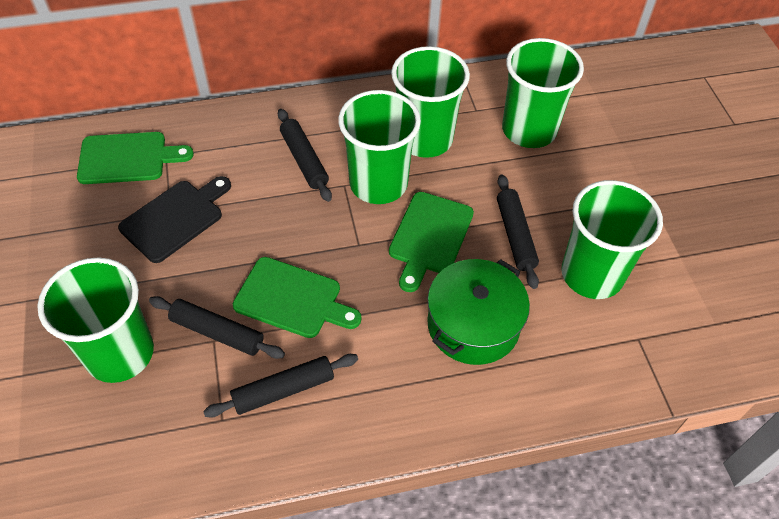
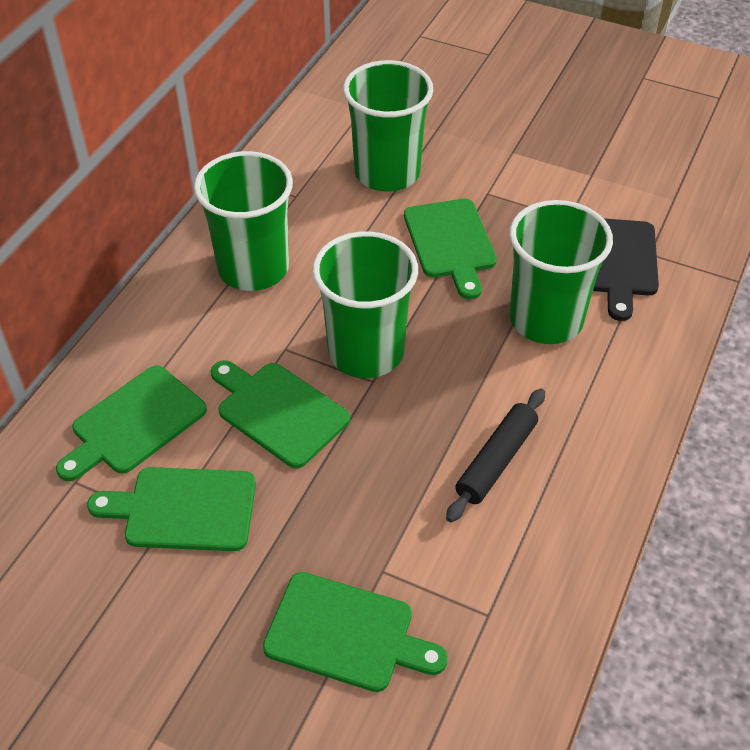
black rolling pin: 4 -> 1
green cup: 5 -> 4
green cutting board: 3 -> 5
green pot: 1 -> 0

